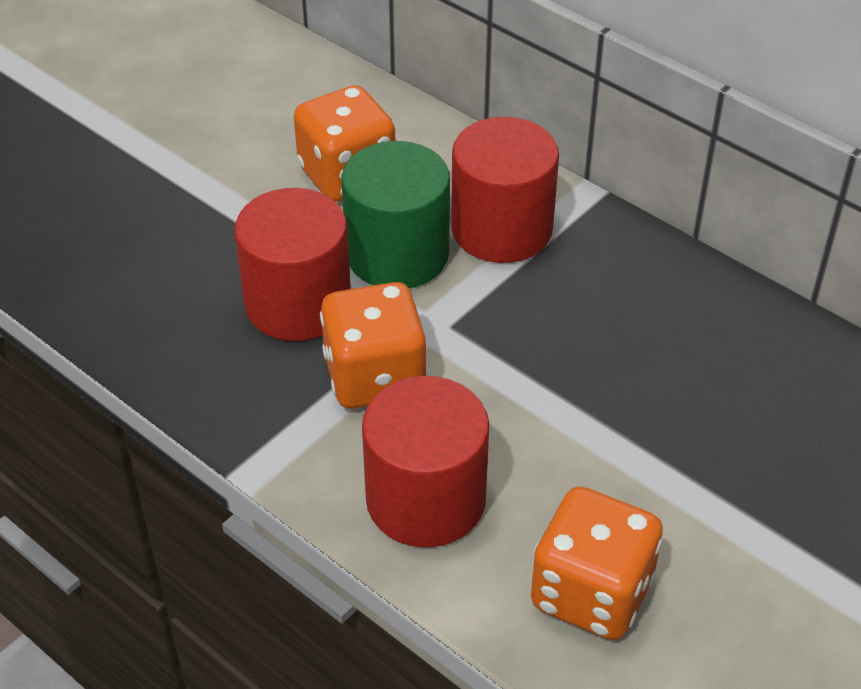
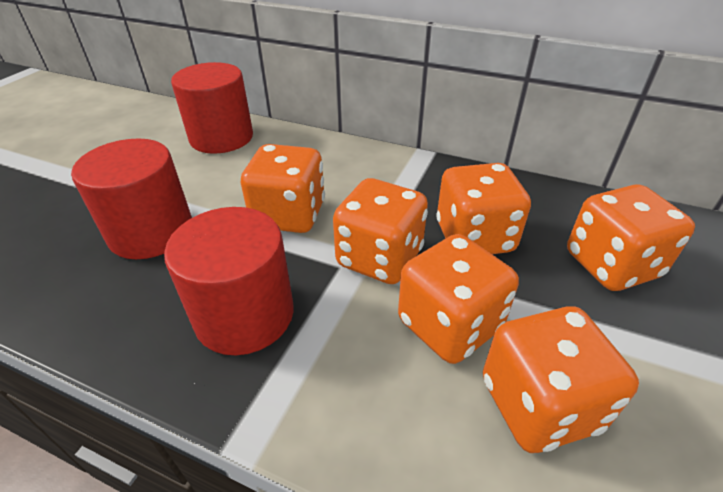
green cylinder: 1 -> 0
orange dice: 3 -> 6

